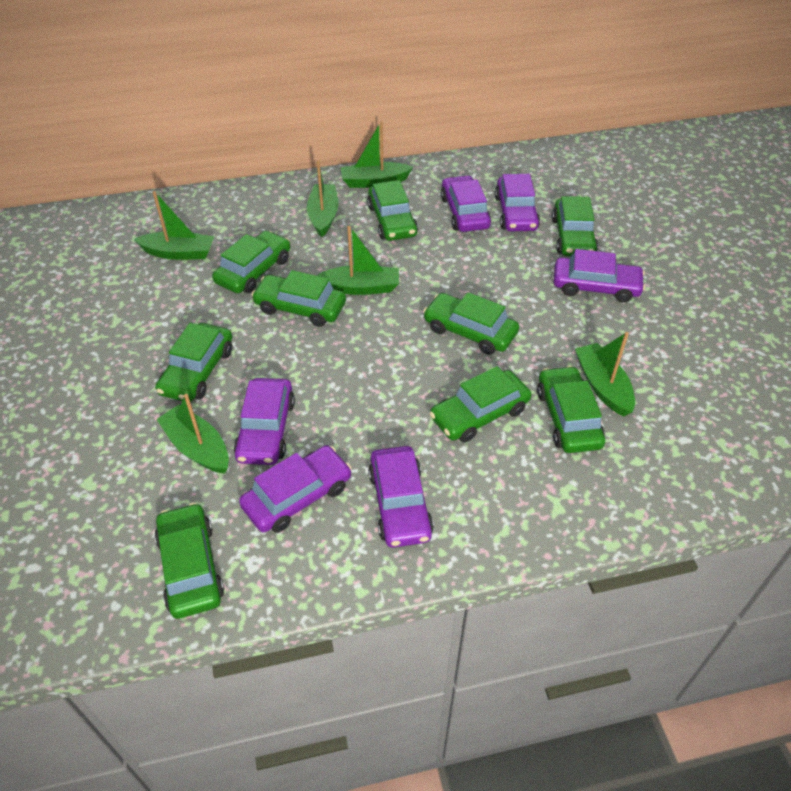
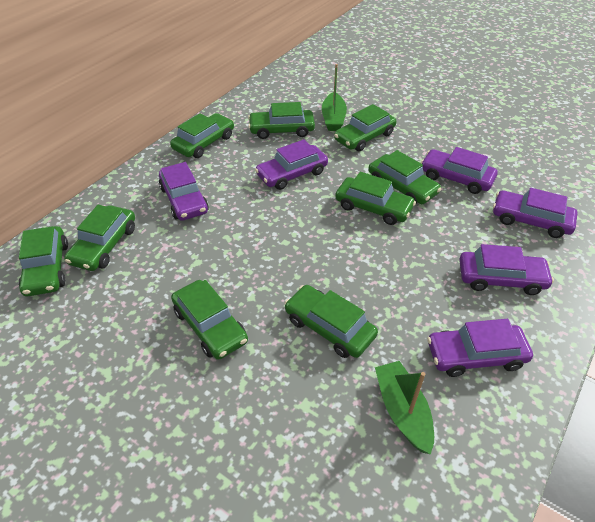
green boat: 6 -> 2

